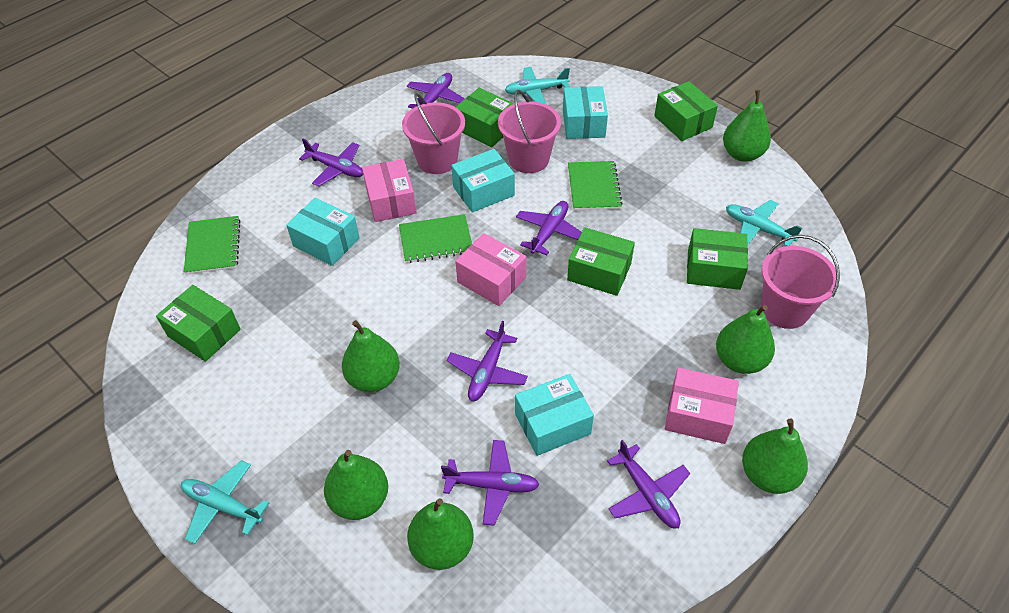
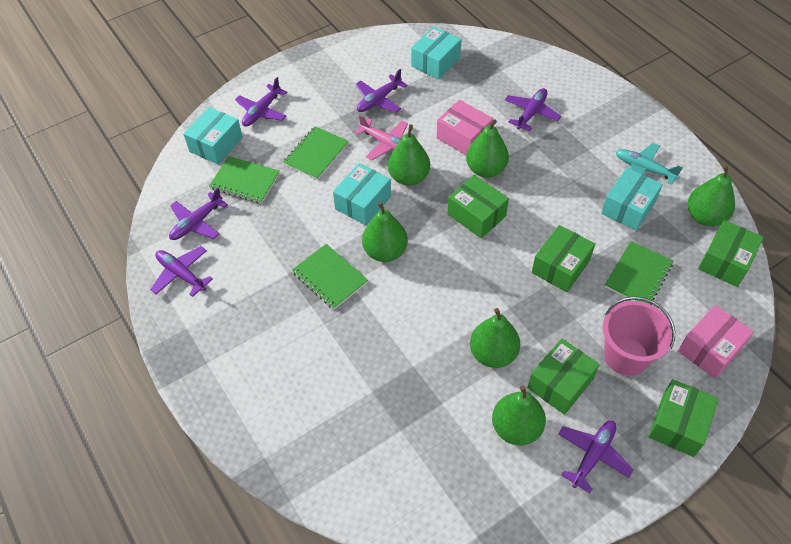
green notebook: 3 -> 4
pink box: 3 -> 2
pink bucket: 3 -> 1
pink plane: 0 -> 1
turquoise plane: 3 -> 1

